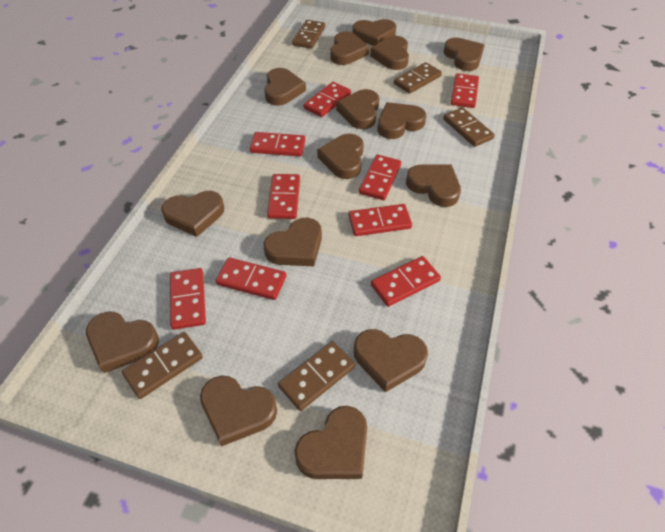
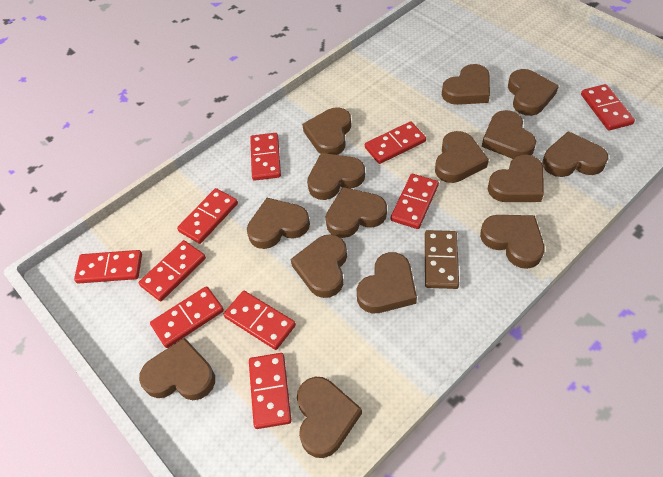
brown domino: 5 -> 1
red domino: 9 -> 10

